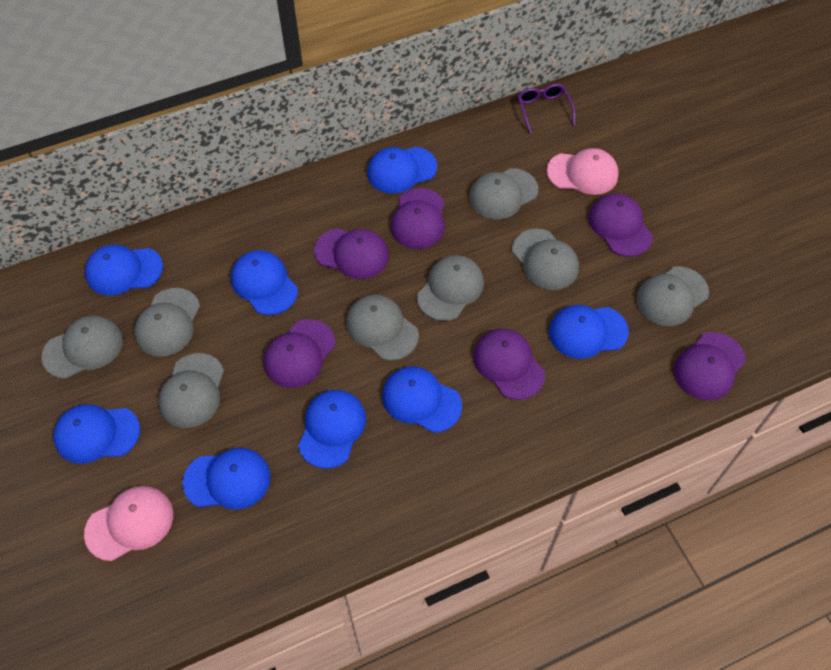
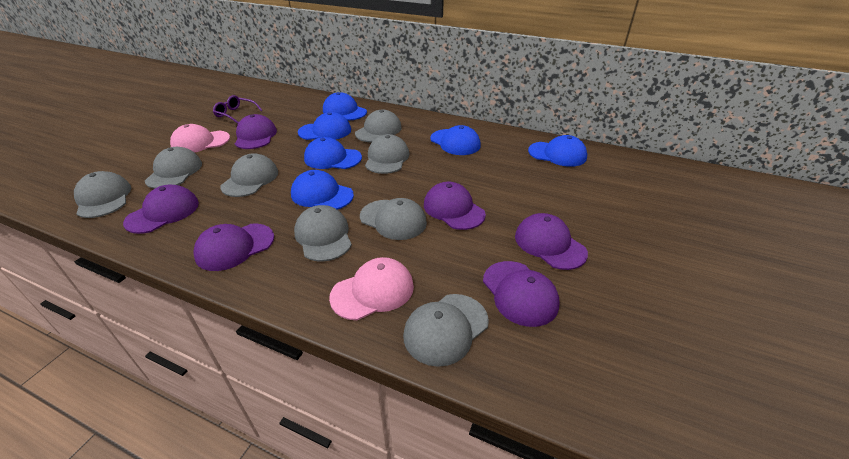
blue cap: 8 -> 6

